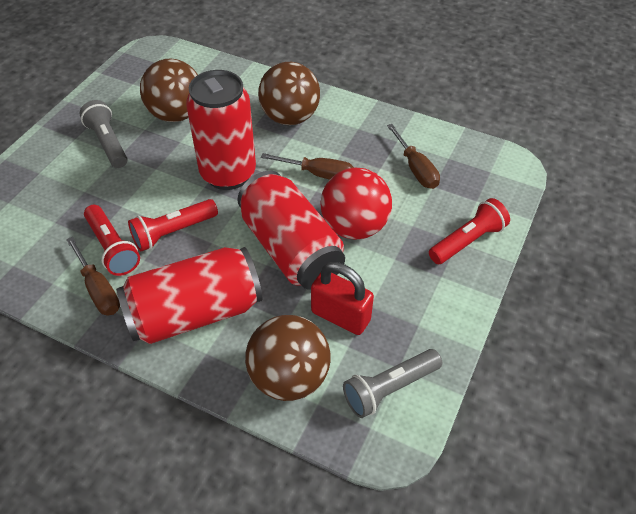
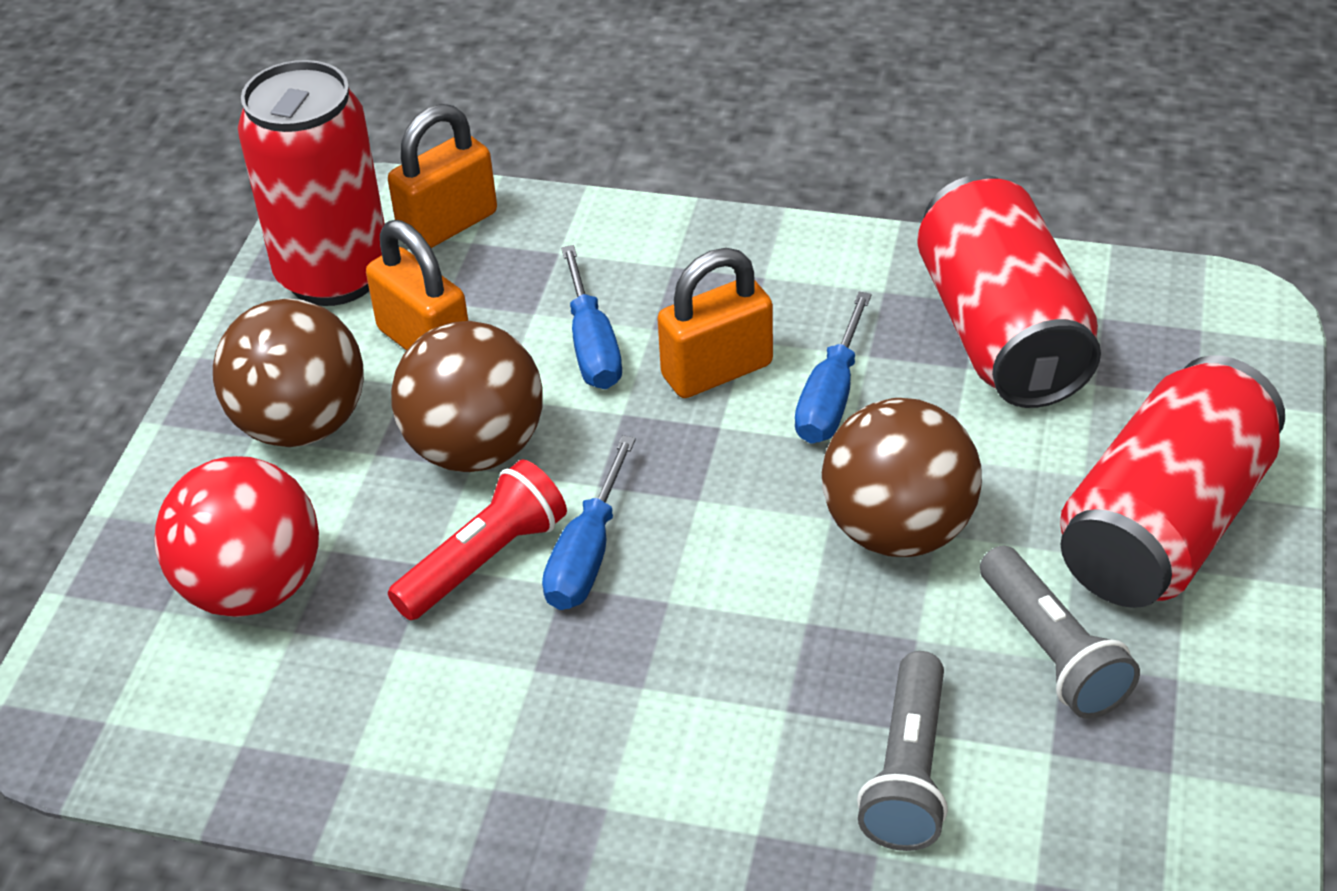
blue screwdriver: 0 -> 3
brown screwdriver: 3 -> 0
orange padlock: 0 -> 3
red flashlight: 3 -> 1
red padlock: 1 -> 0

